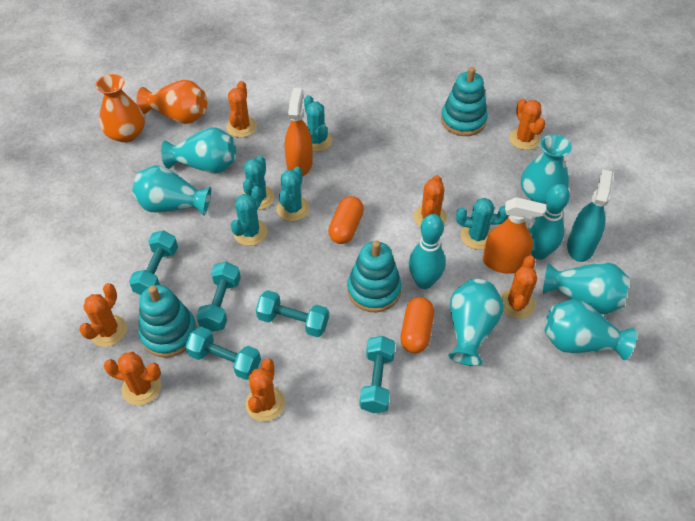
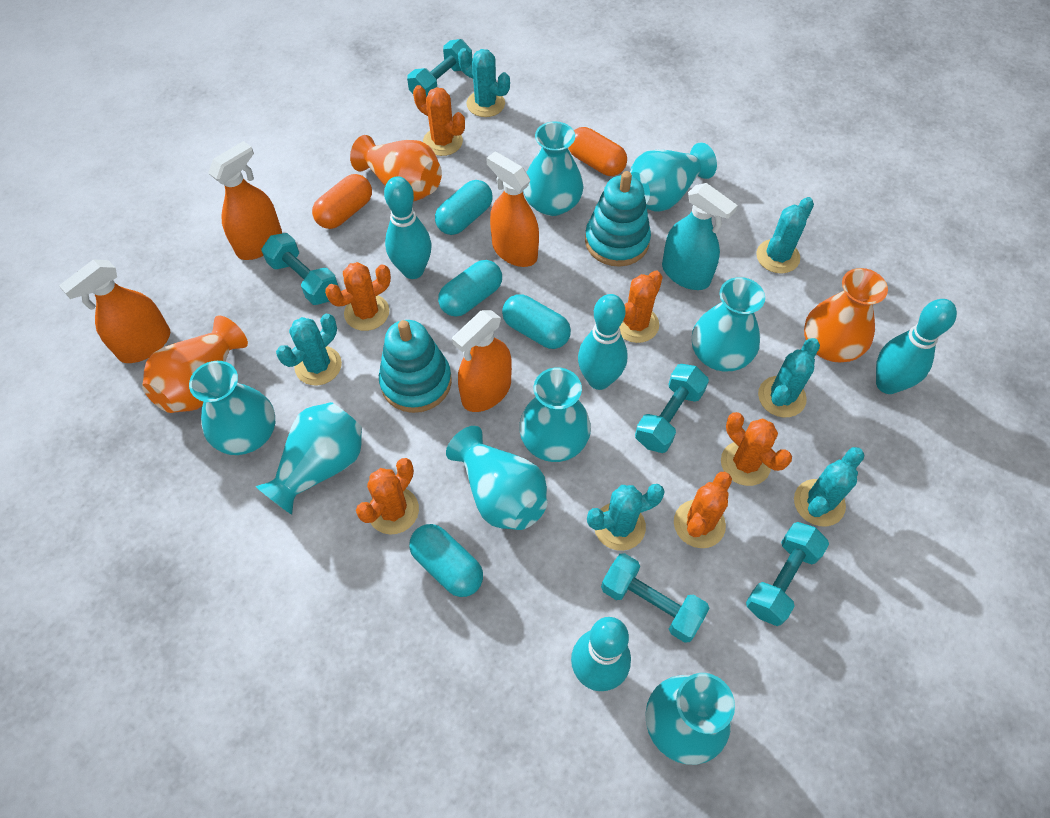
orange cactus: 7 -> 6
orange spray bottle: 2 -> 4
orange vase: 2 -> 3
turquoise bowling pin: 2 -> 4
turquoise cactus: 5 -> 6
turquoise capsule: 0 -> 4
turquoise stacking toy: 3 -> 2
turquoise vase: 6 -> 8

